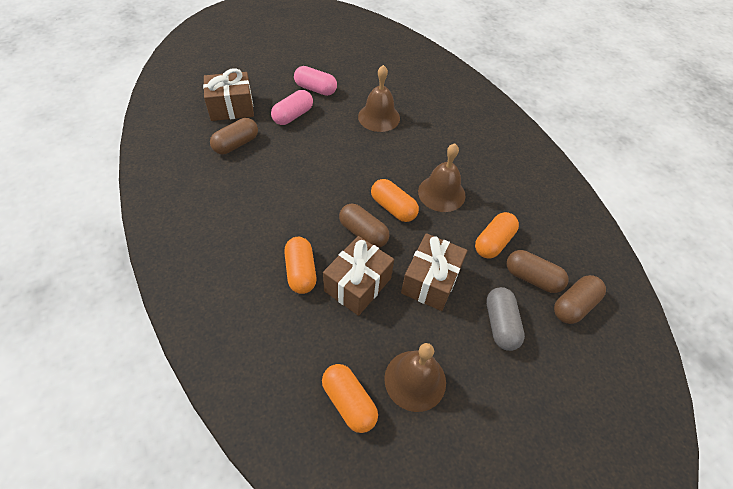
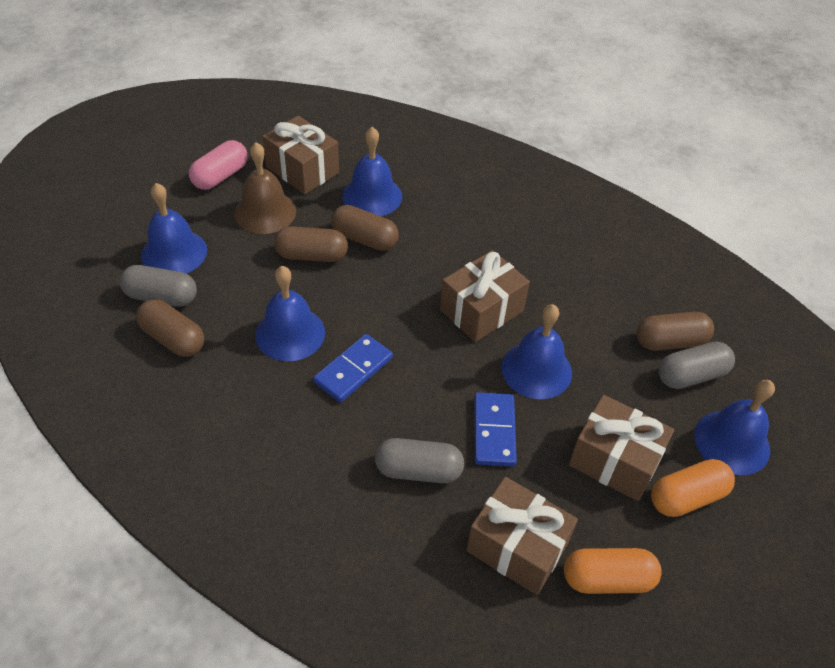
blue bell: 0 -> 5
blue domino: 0 -> 2
brown bell: 3 -> 1
brown gift: 3 -> 4
grey capsule: 1 -> 3
orange capsule: 4 -> 2
pink capsule: 2 -> 1

